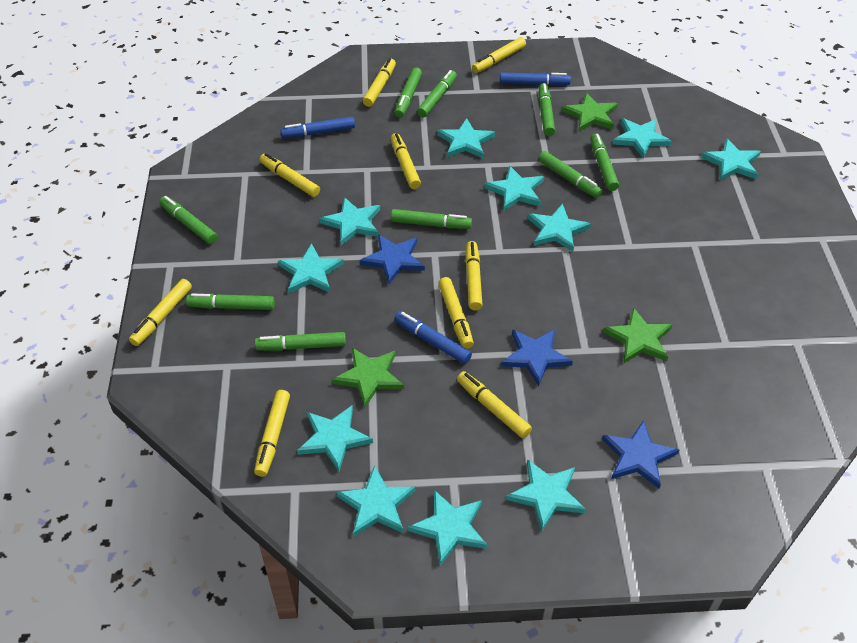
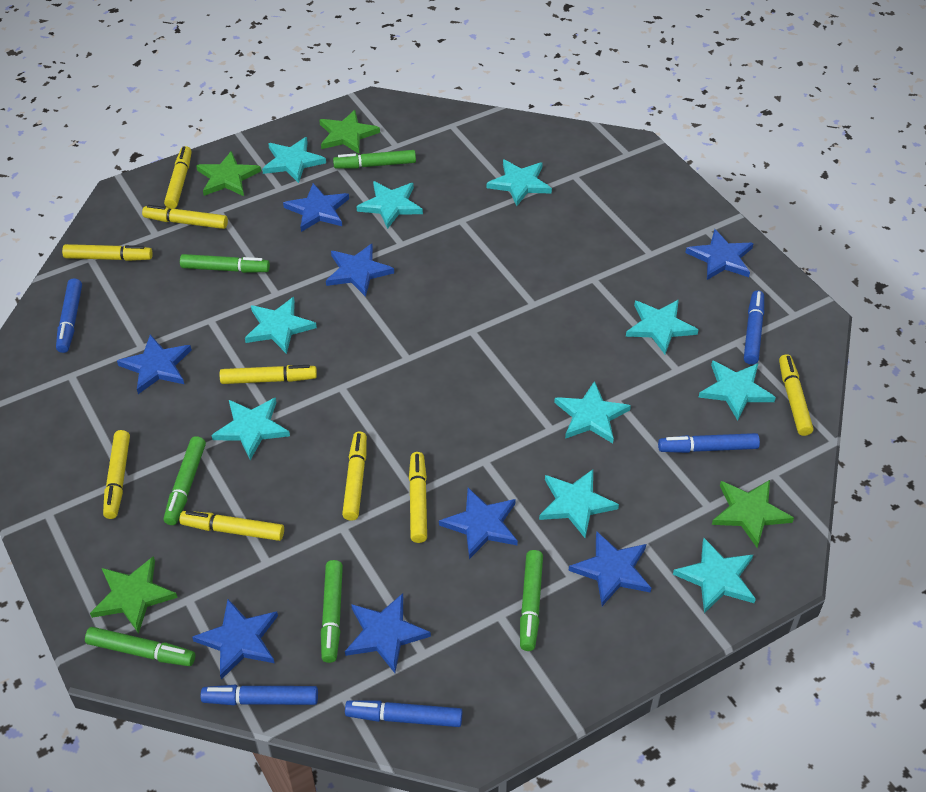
blue marker: 3 -> 5
blue star: 3 -> 8
green marker: 9 -> 6
green star: 3 -> 4
turquoise star: 11 -> 10

